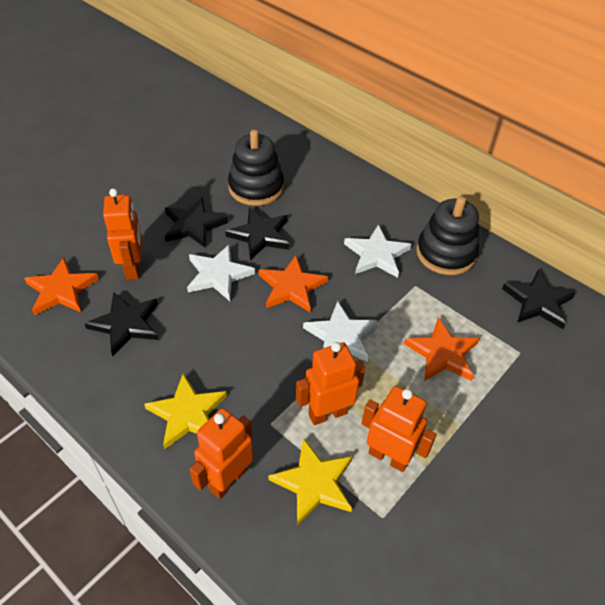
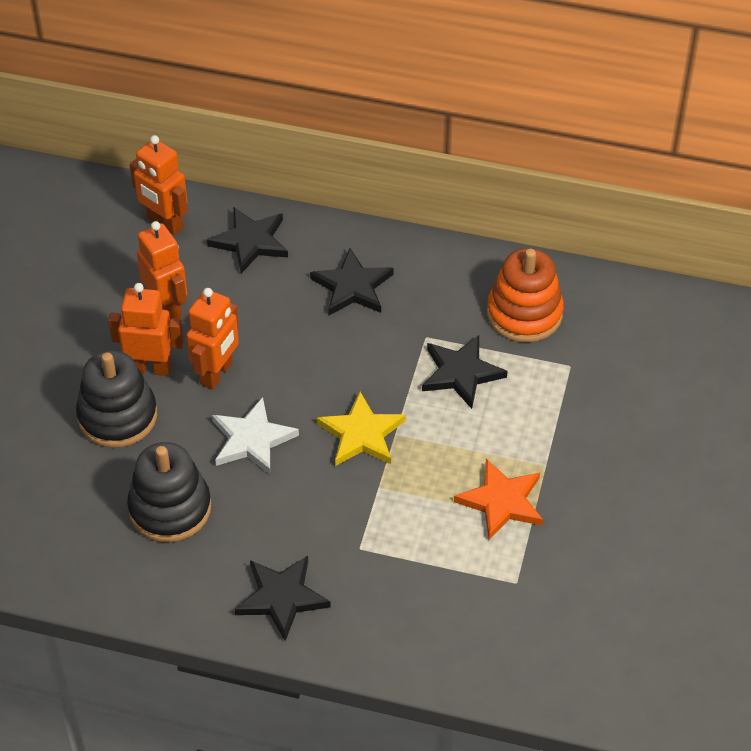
orange stacking toy: 0 -> 1
orange star: 3 -> 1
white star: 3 -> 1
yellow star: 2 -> 1

